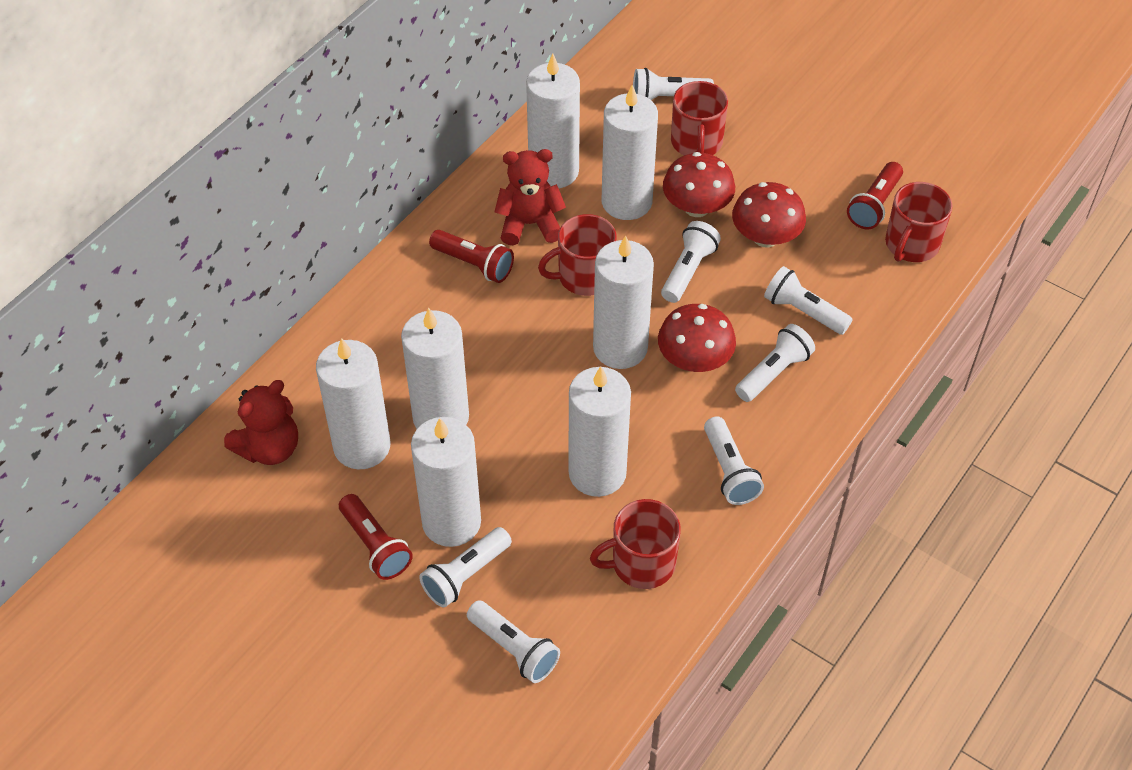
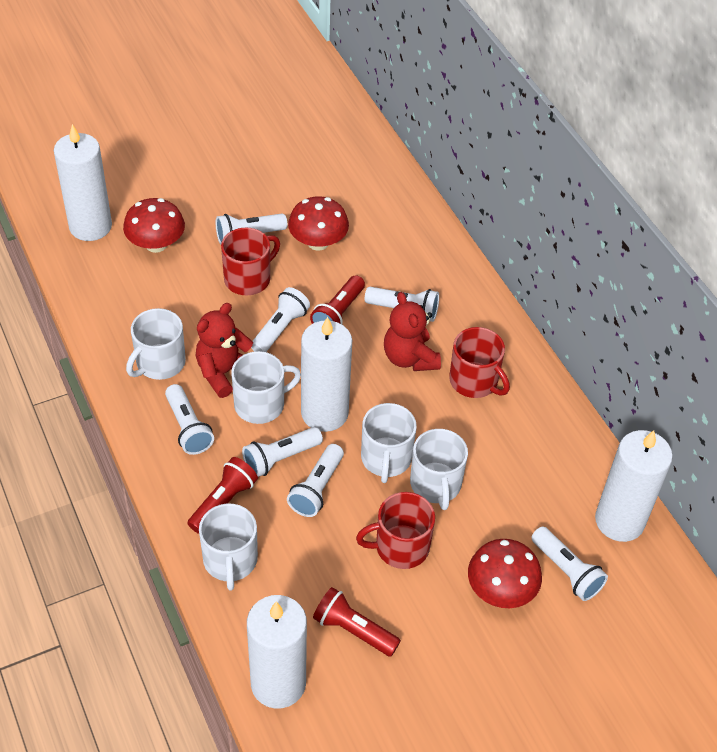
red mug: 4 -> 3
white candle: 7 -> 4
white mug: 0 -> 5

